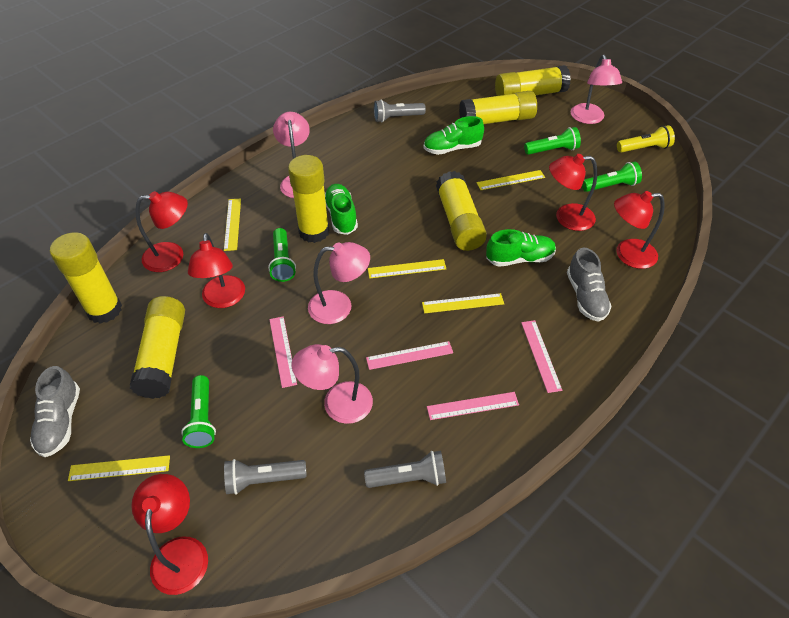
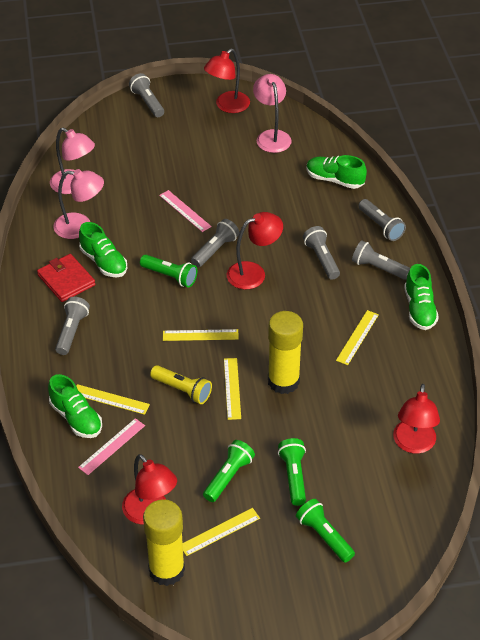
green shoe: 3 -> 4
grey flashlight: 3 -> 6
grey shoe: 2 -> 0
pink lamp: 4 -> 3
pink ruler: 4 -> 2
red lamp: 5 -> 4
red wallet: 0 -> 1
yellow glue stick: 6 -> 2

